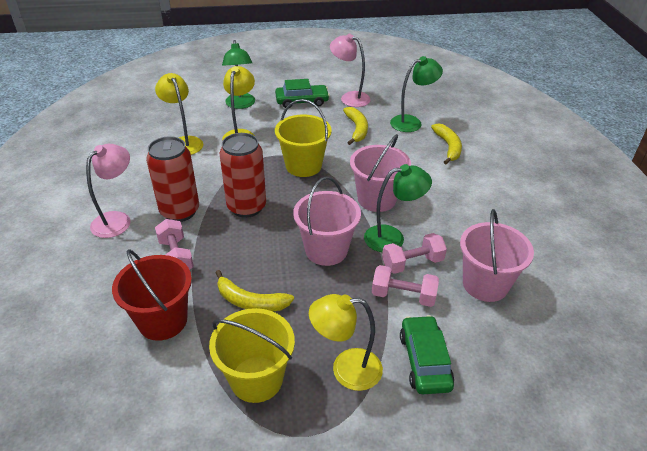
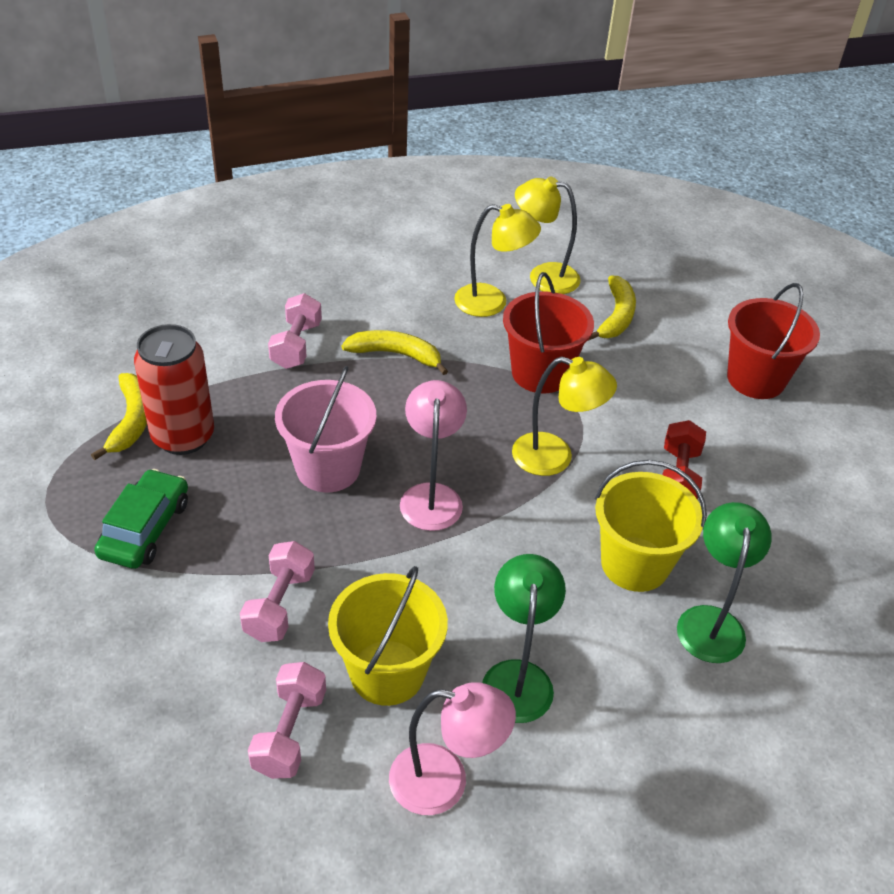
green car: 2 -> 1
green lamp: 3 -> 2
pink bucket: 3 -> 1
red bucket: 1 -> 2
red can: 2 -> 1
red dumbbell: 0 -> 1

